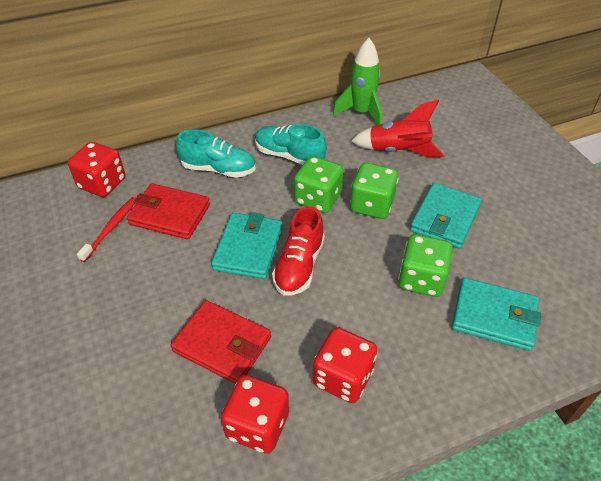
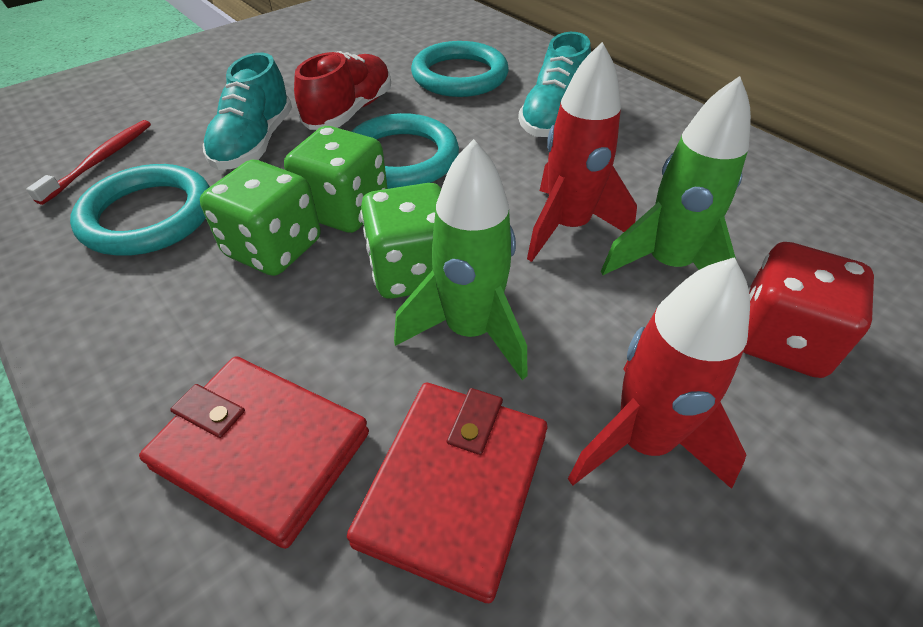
green rocket: 1 -> 2
red dice: 3 -> 1
red rocket: 1 -> 2
turquoise ring: 0 -> 3
turquoise wallet: 3 -> 0

